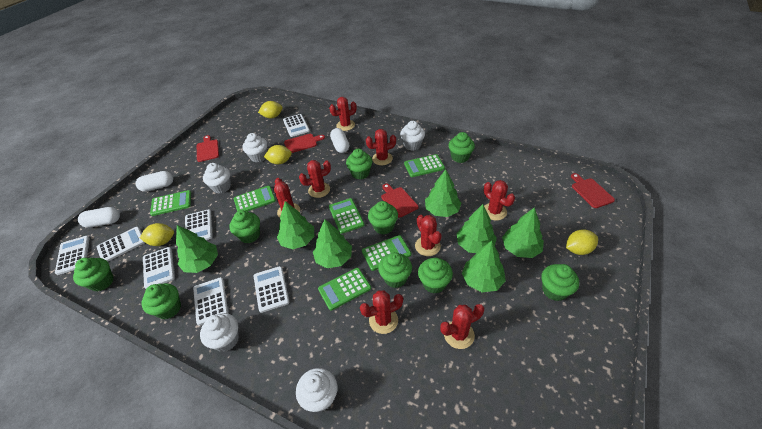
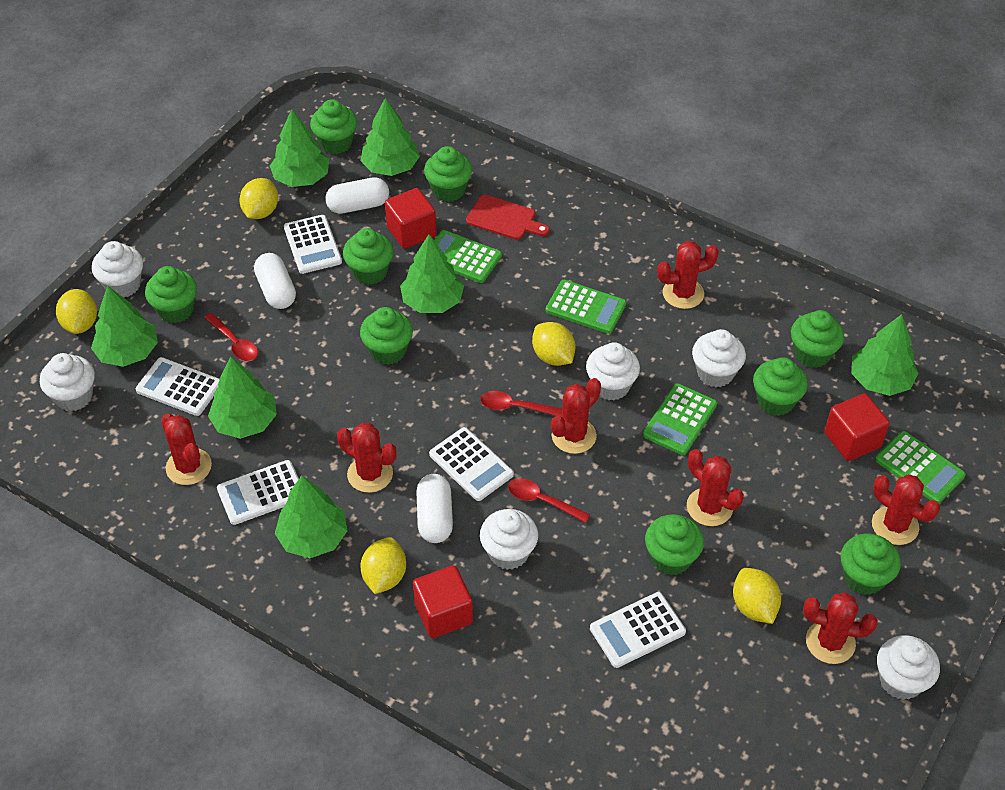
green calculator: 6 -> 4
red cactus: 8 -> 7
red cube: 0 -> 3
red cutting board: 4 -> 1
red spoon: 0 -> 3
white calculator: 7 -> 5
white cupcake: 5 -> 6
yellow lemon: 4 -> 5

